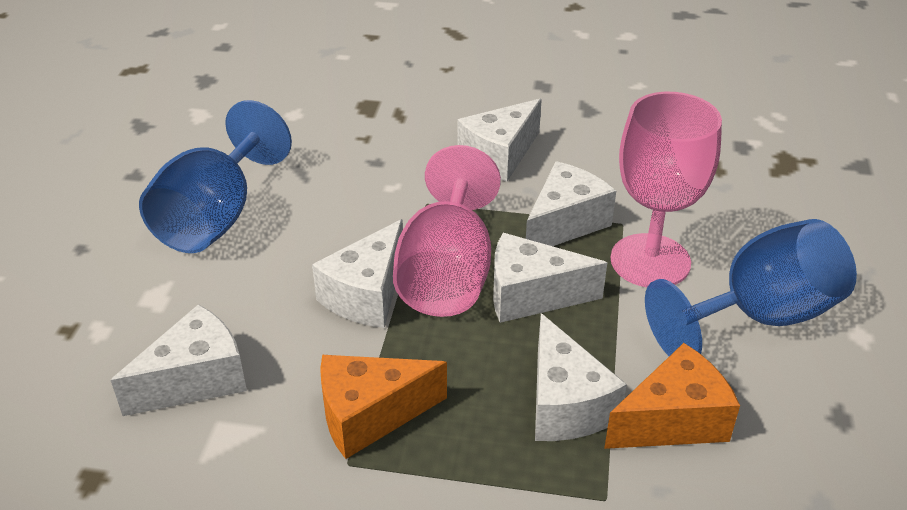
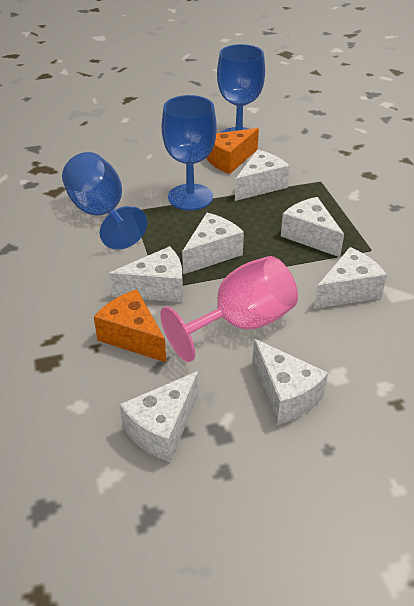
blue goblet: 2 -> 3
pink goblet: 2 -> 1
white cheese: 6 -> 7

